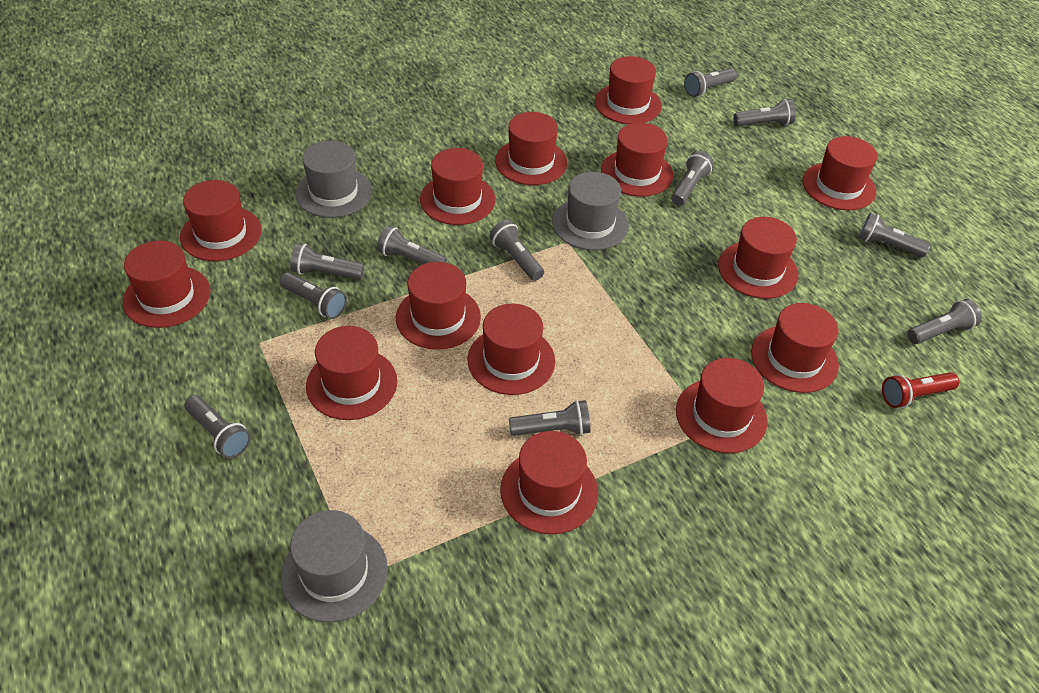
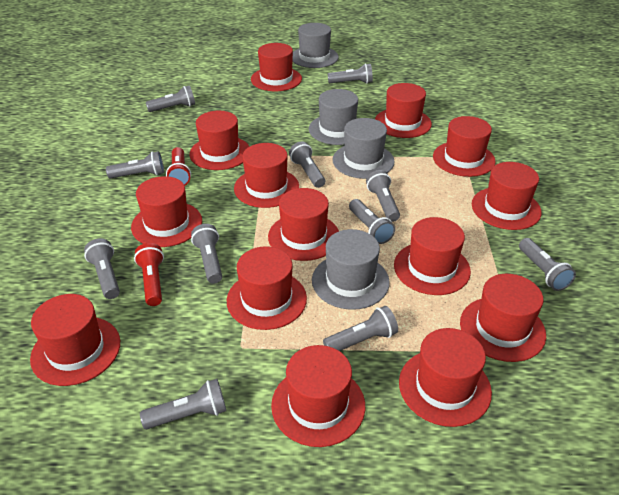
grey hat: 3 -> 4
red flashlight: 1 -> 2

